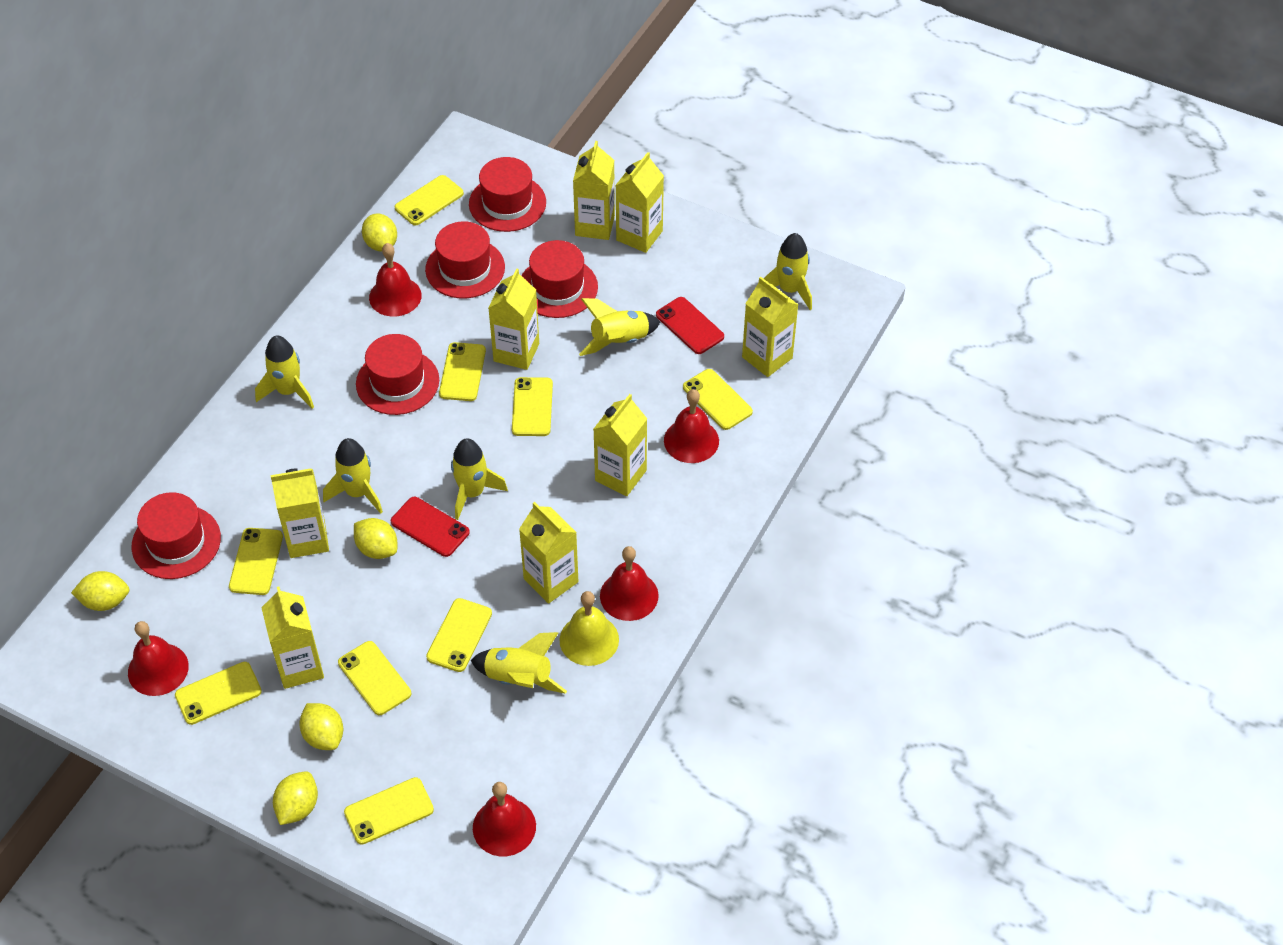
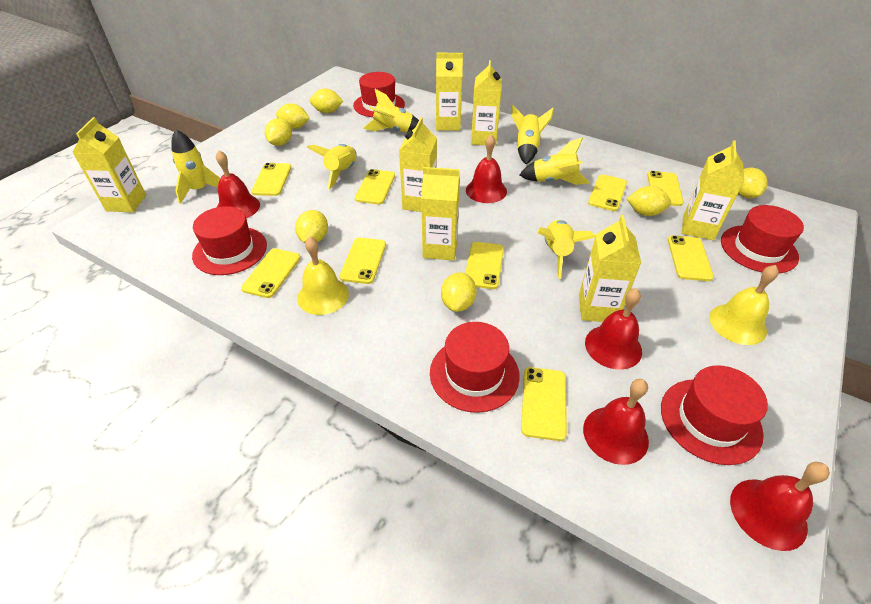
red phone: 2 -> 0
yellow bell: 1 -> 2
yellow carton: 8 -> 7
yellow lemon: 5 -> 7

